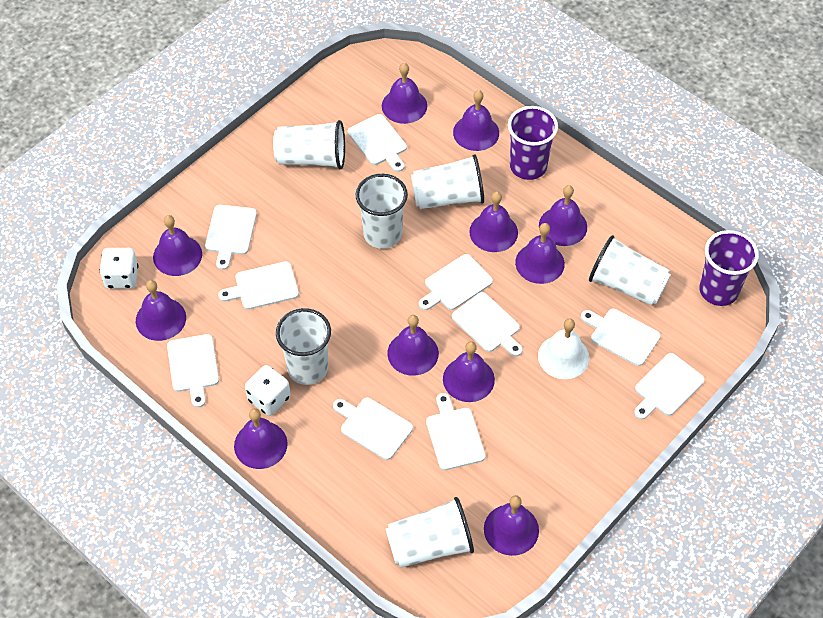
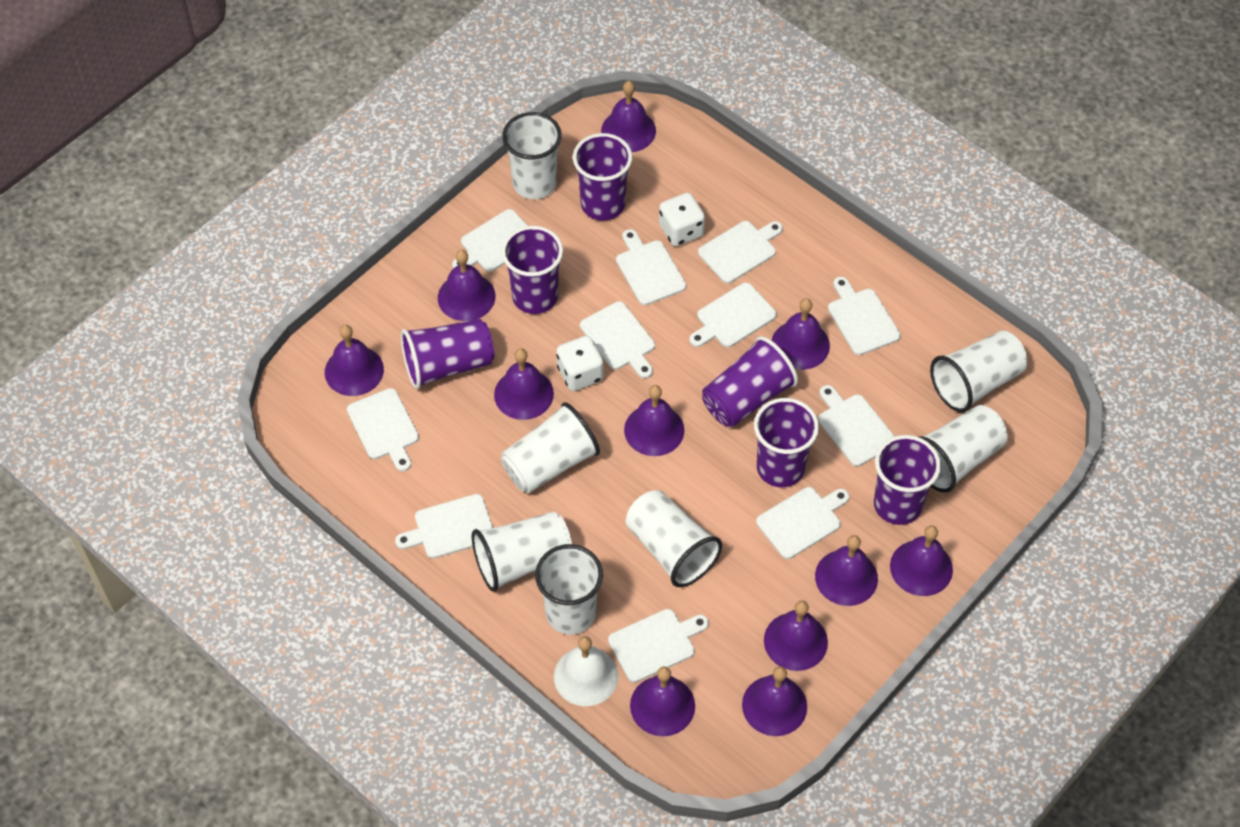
purple cup: 2 -> 6
white cup: 6 -> 7
white cutting board: 10 -> 11

